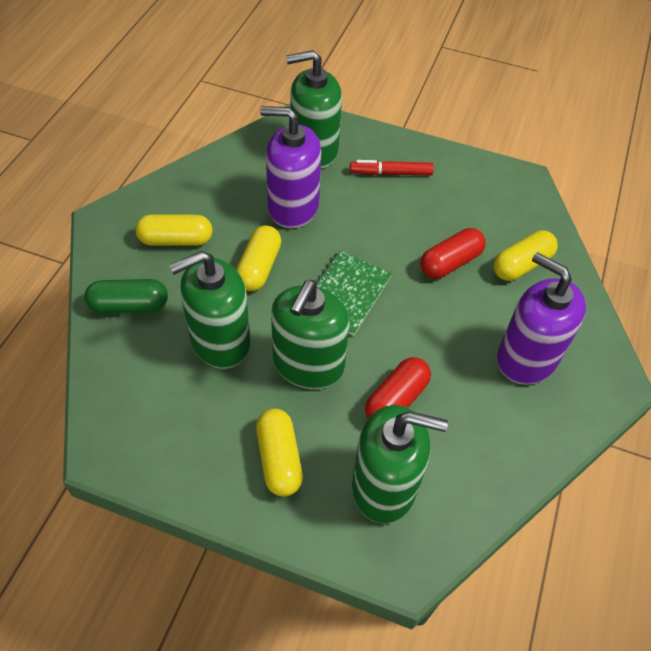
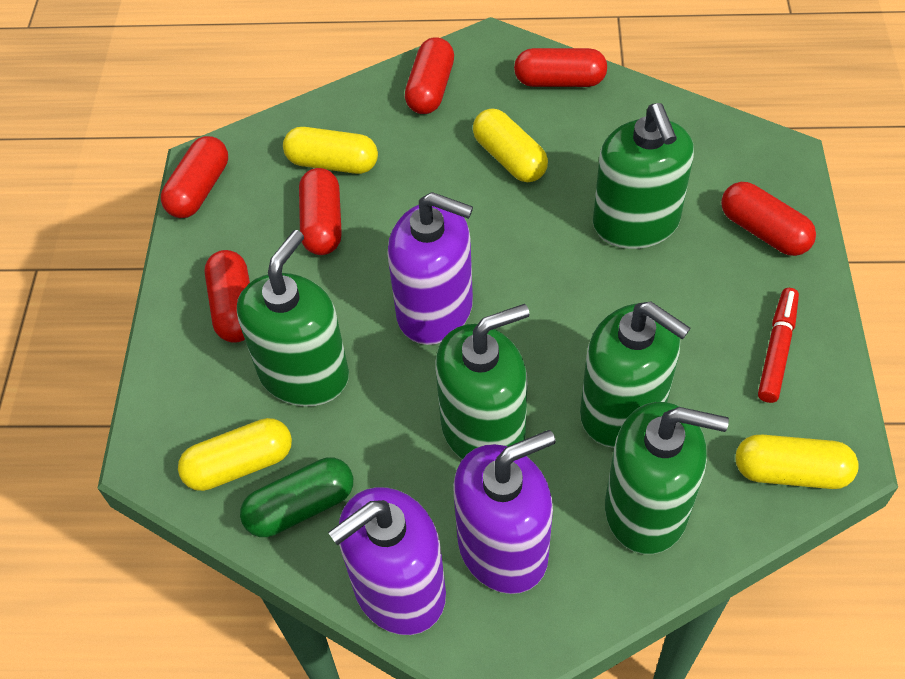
green notebook: 1 -> 0
green soap dispenser: 4 -> 5
purple soap dispenser: 2 -> 3
red capsule: 2 -> 6

